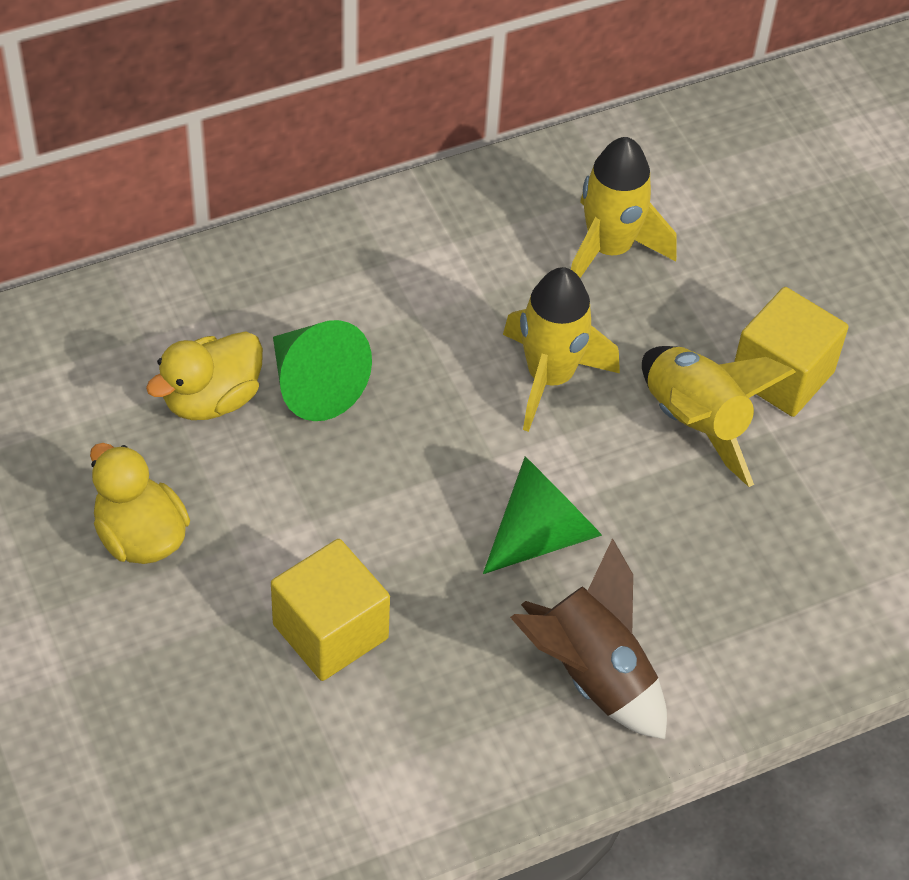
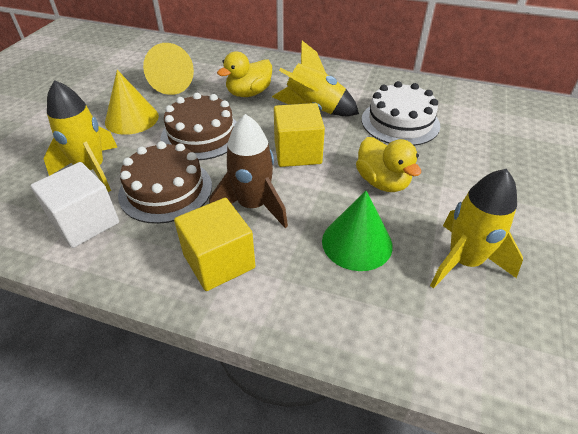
brown cake: 0 -> 2
green cone: 2 -> 1
white cake: 0 -> 1
white cube: 0 -> 1
yellow cone: 0 -> 2

